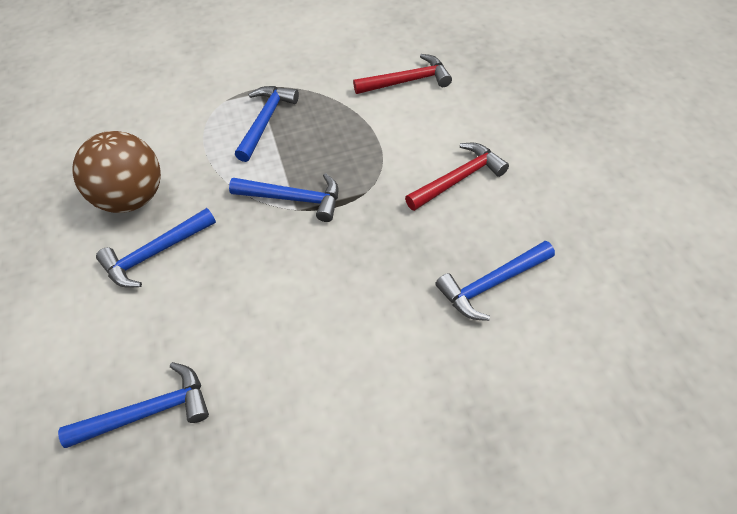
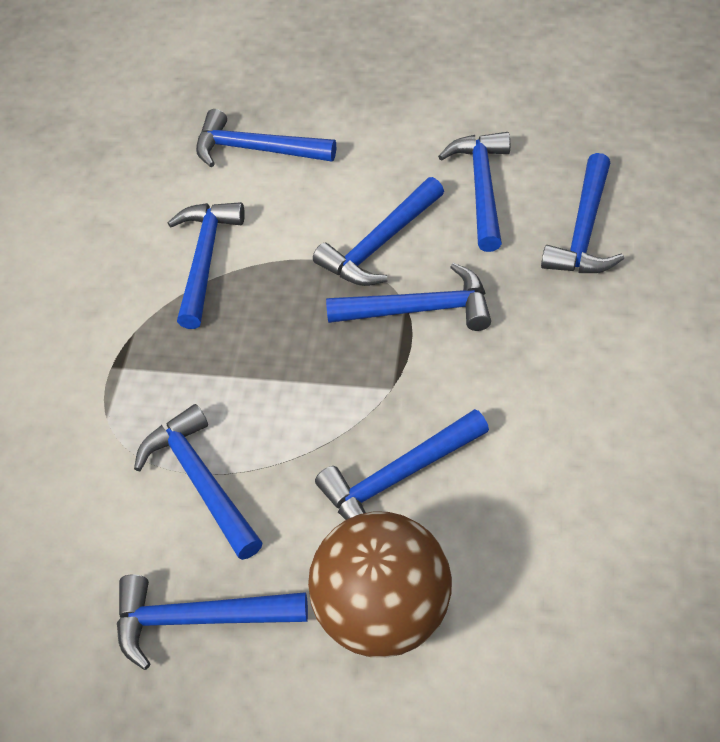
blue hammer: 5 -> 9
red hammer: 2 -> 0

